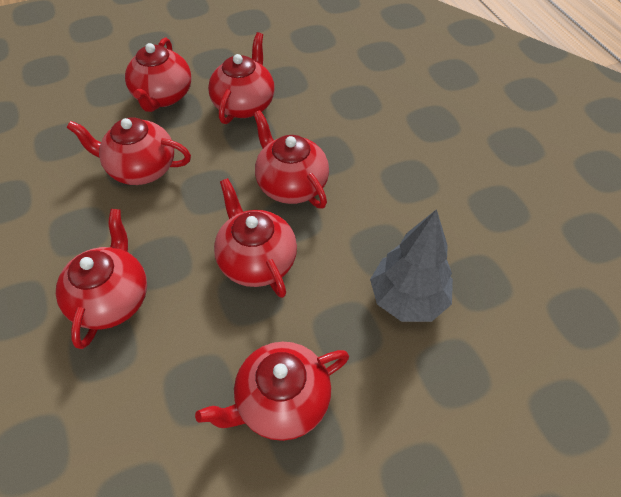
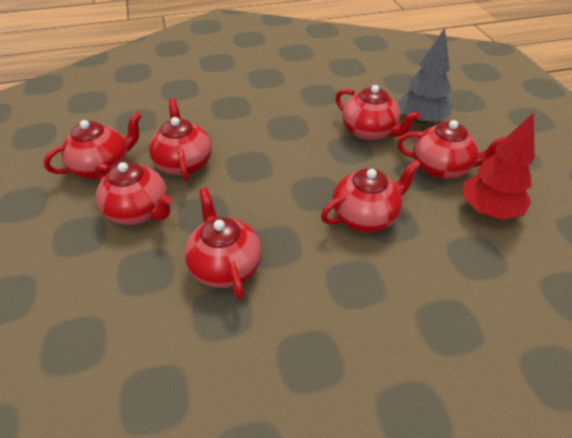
red tree: 0 -> 1

